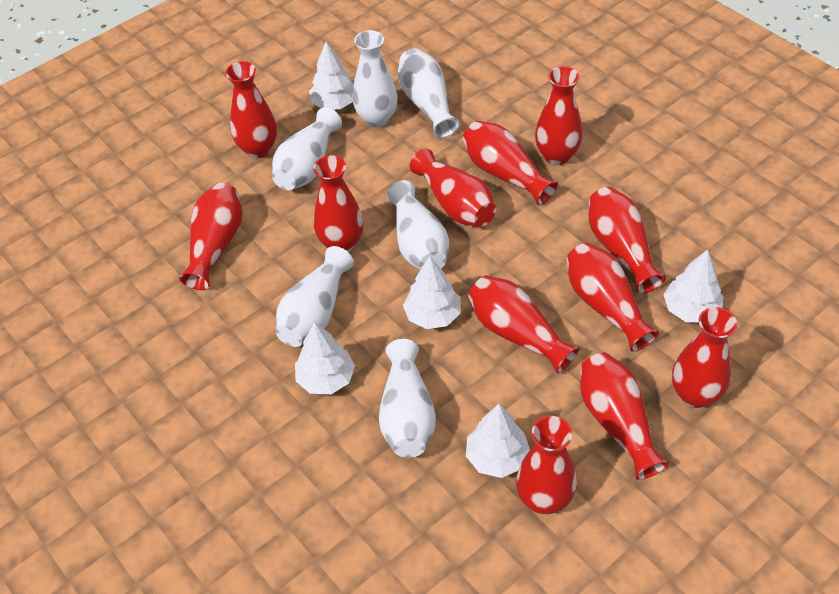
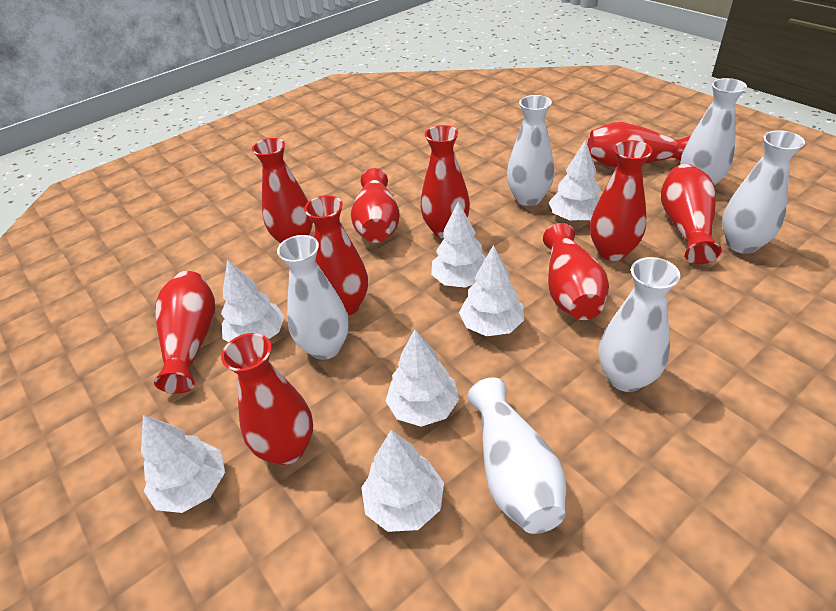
red vase: 12 -> 10
white tree: 5 -> 7

